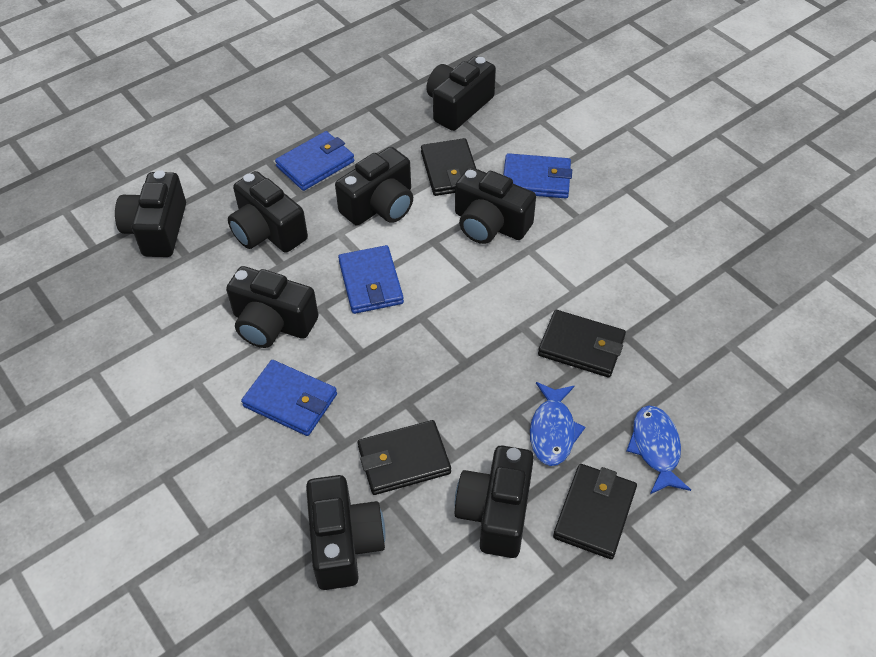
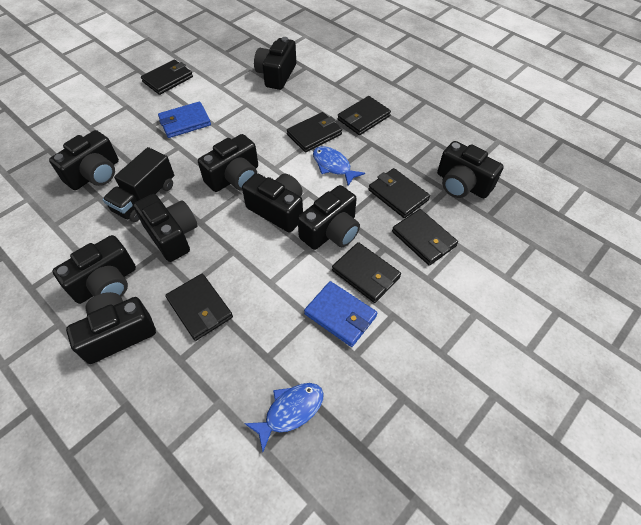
black camera: 8 -> 9
black truck: 0 -> 1
black wallet: 4 -> 7
blue wallet: 4 -> 2

